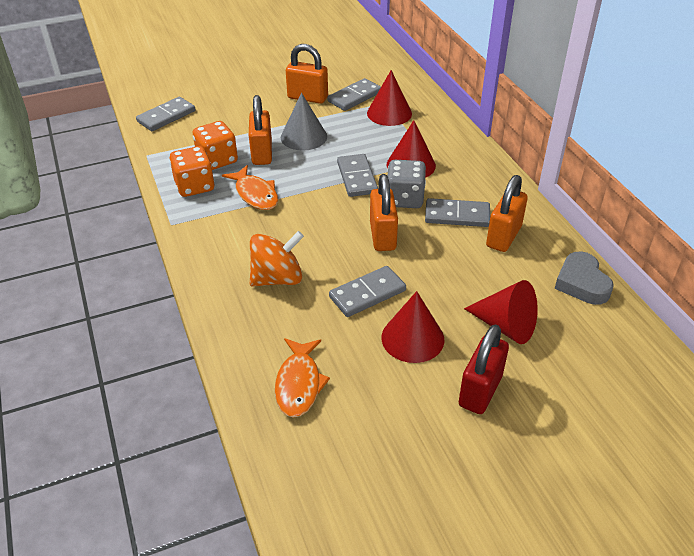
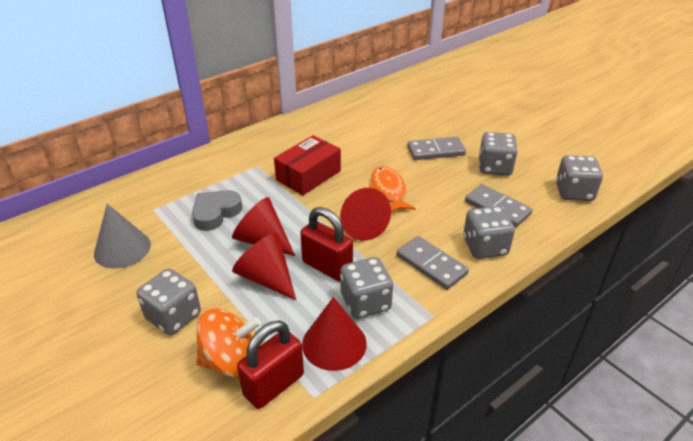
grey dice: 1 -> 5
grey domino: 5 -> 3
orange dice: 2 -> 0
orange fish: 2 -> 1
orange padlock: 4 -> 0
red box: 0 -> 1
red padlock: 1 -> 2

